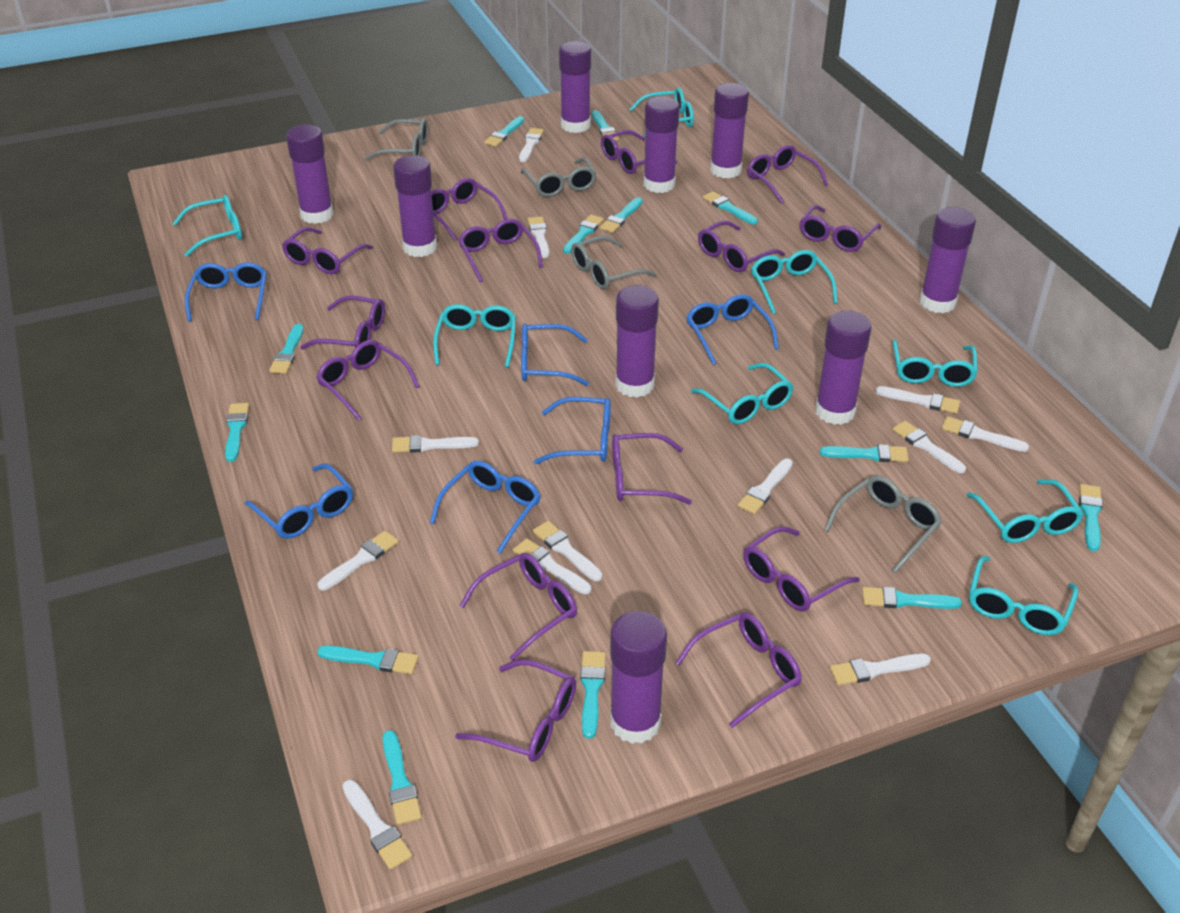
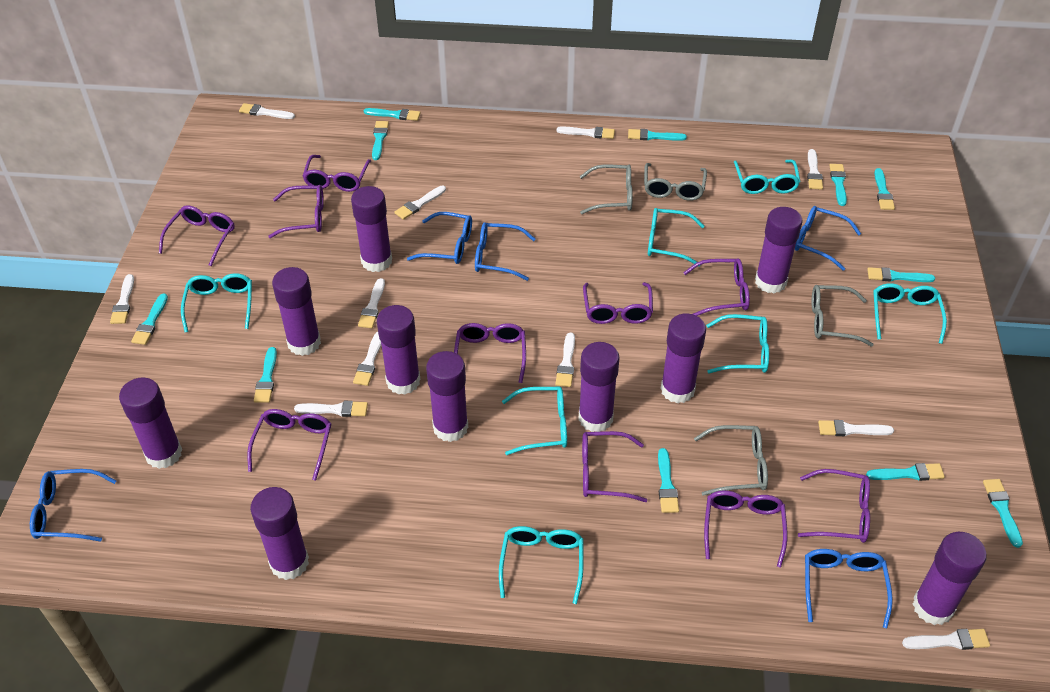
blue glasses: 6 -> 5
purple glasses: 14 -> 10
purple glue stick: 9 -> 10
turquoise brush: 13 -> 11
turquoise glasses: 8 -> 7
white brush: 12 -> 11

